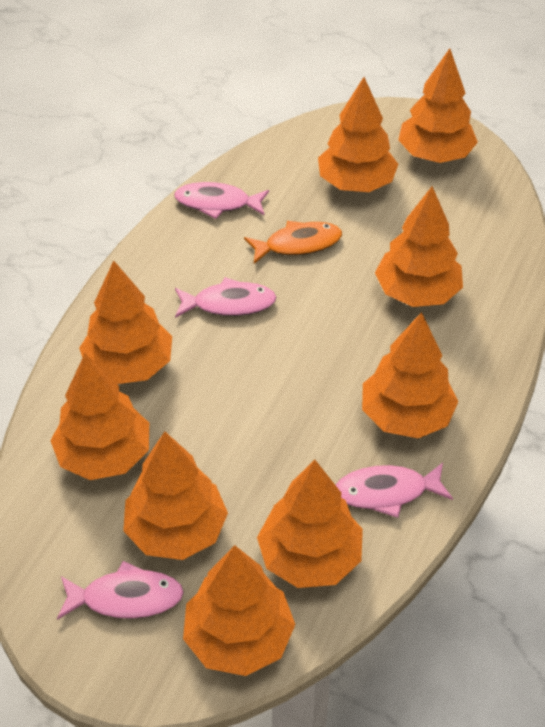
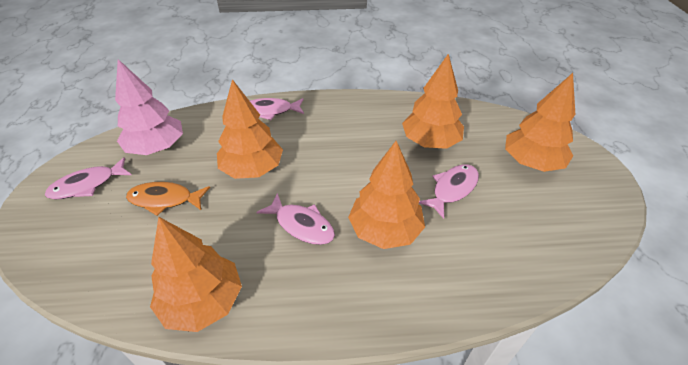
orange tree: 9 -> 5
pink tree: 0 -> 1

